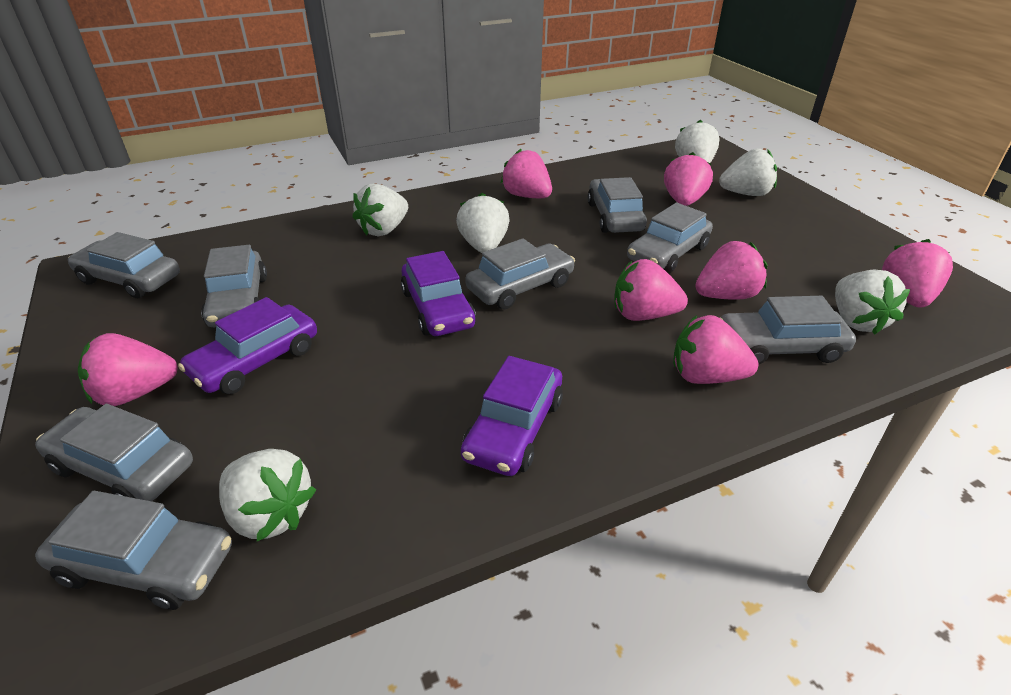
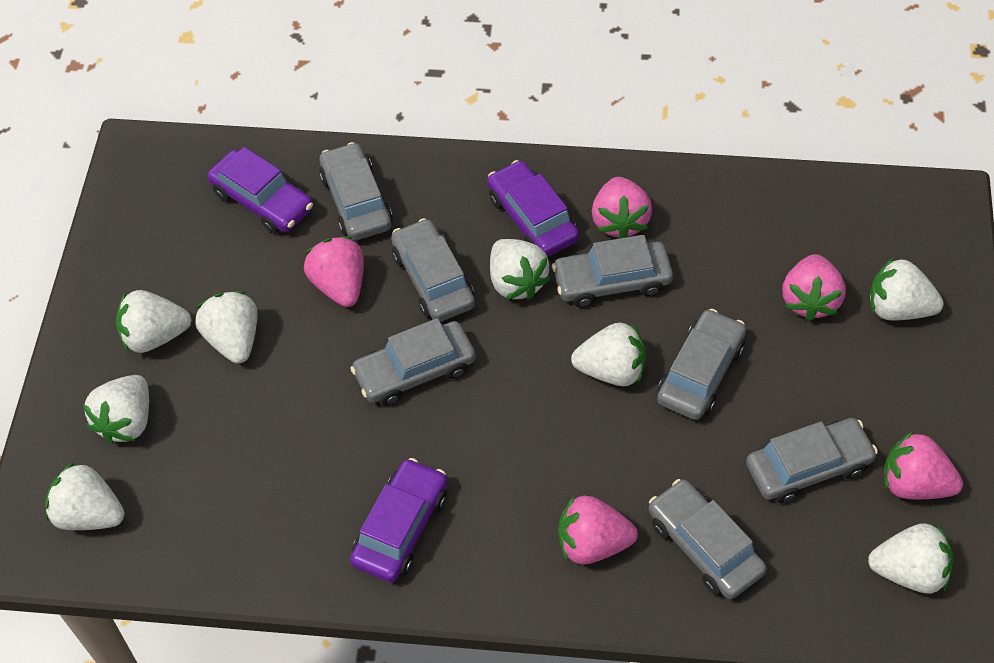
grey car: 8 -> 7
pink strawberry: 7 -> 5
white strawberry: 6 -> 8

